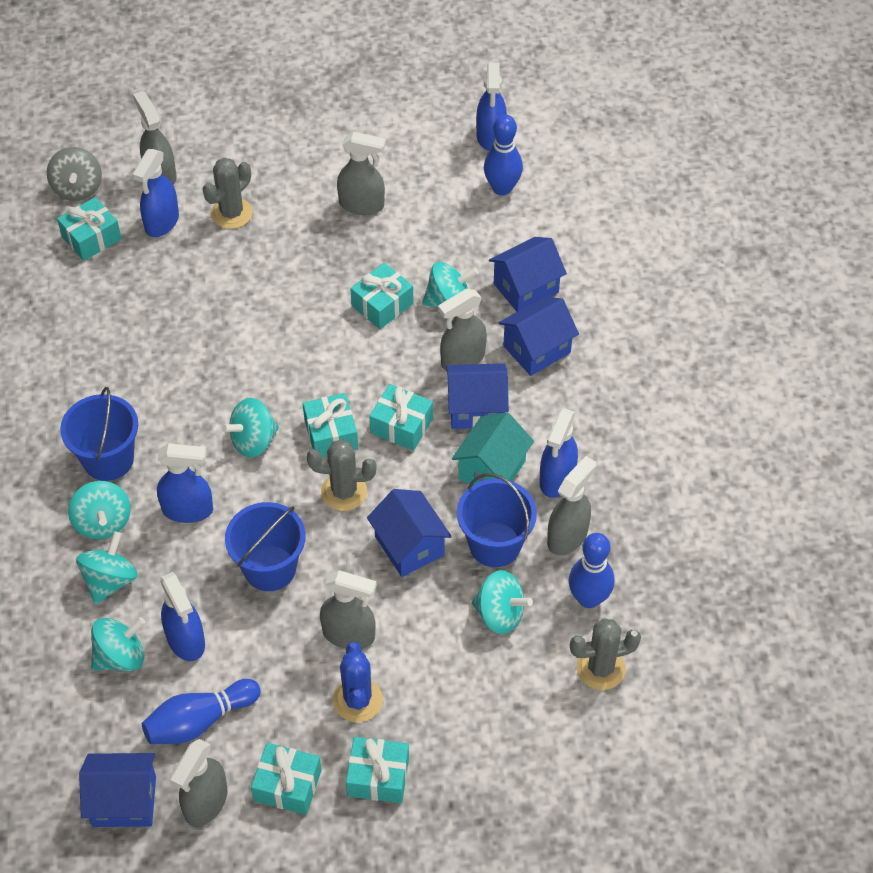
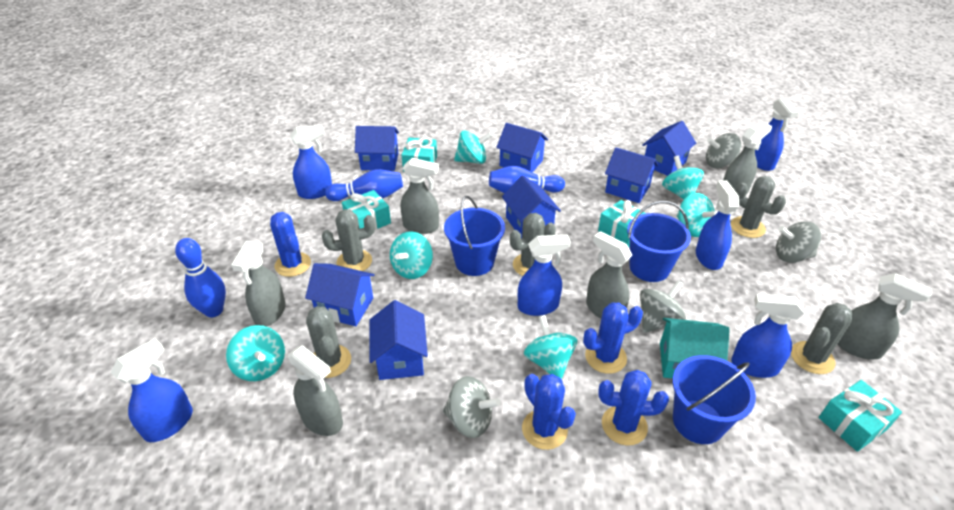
blue cactus: 1 -> 4
blue house: 5 -> 7
blue spray bottle: 5 -> 6
grey cactus: 3 -> 5
grey spinning top: 1 -> 4
turquoise gift: 6 -> 4

